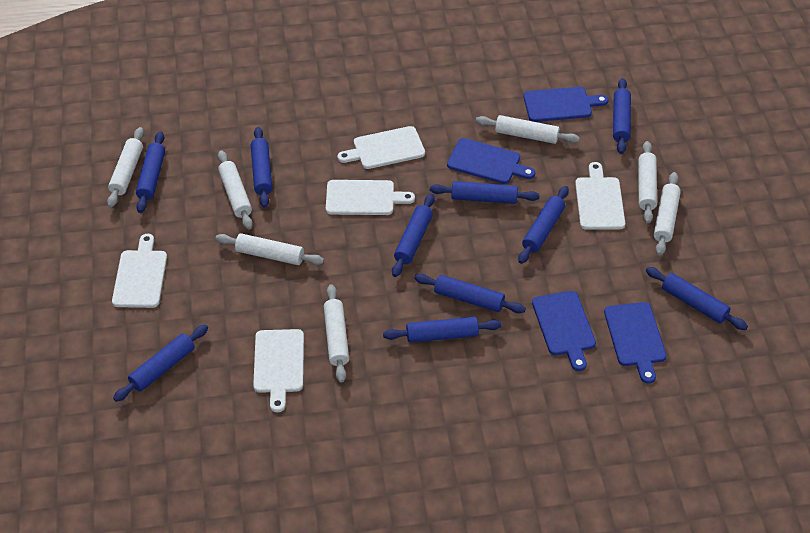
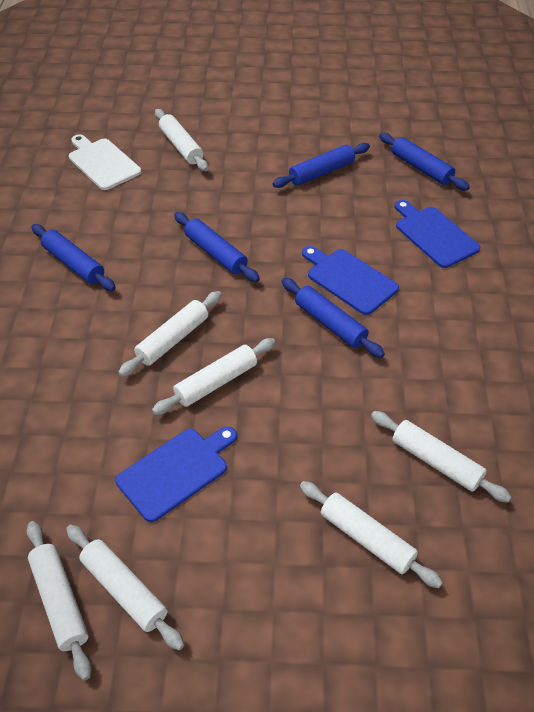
blue cutting board: 4 -> 3
blue rolling pin: 10 -> 5
white cutting board: 5 -> 1

